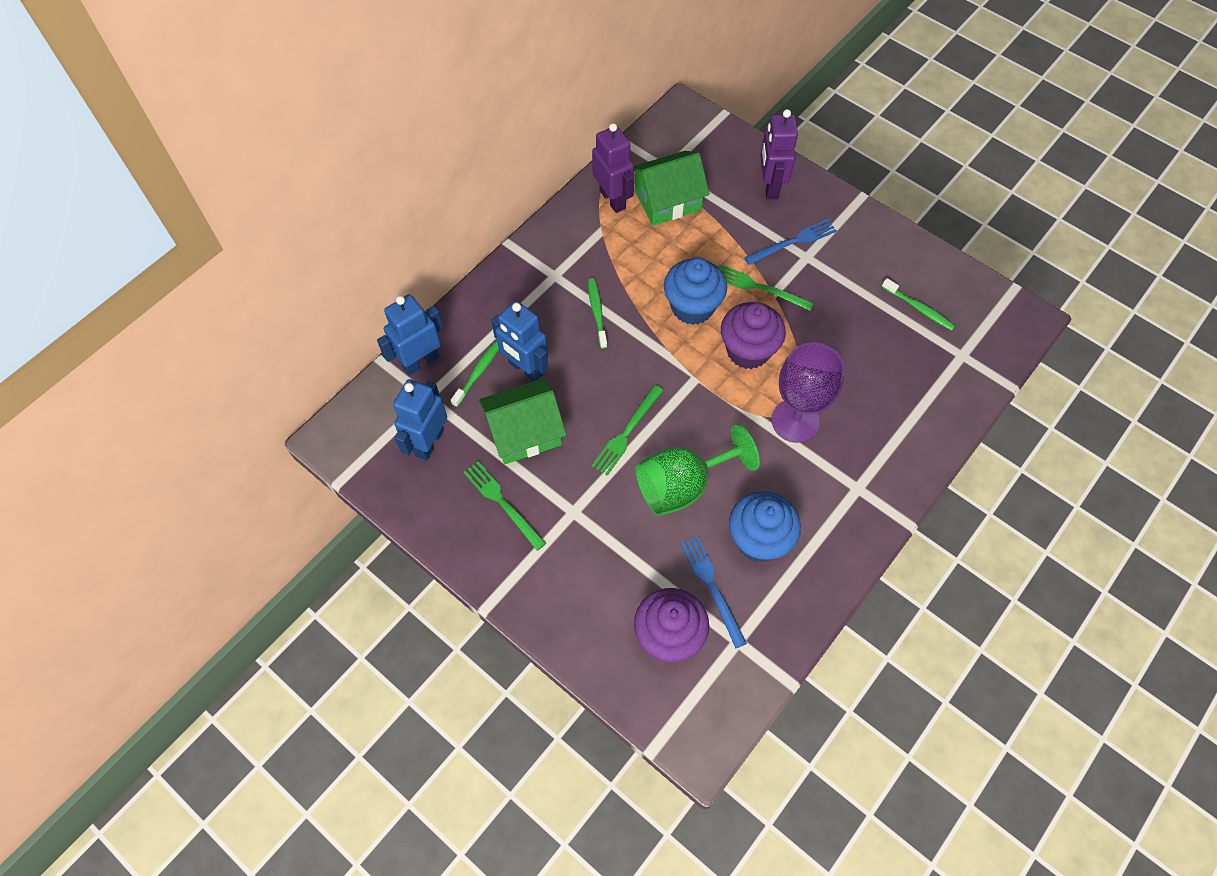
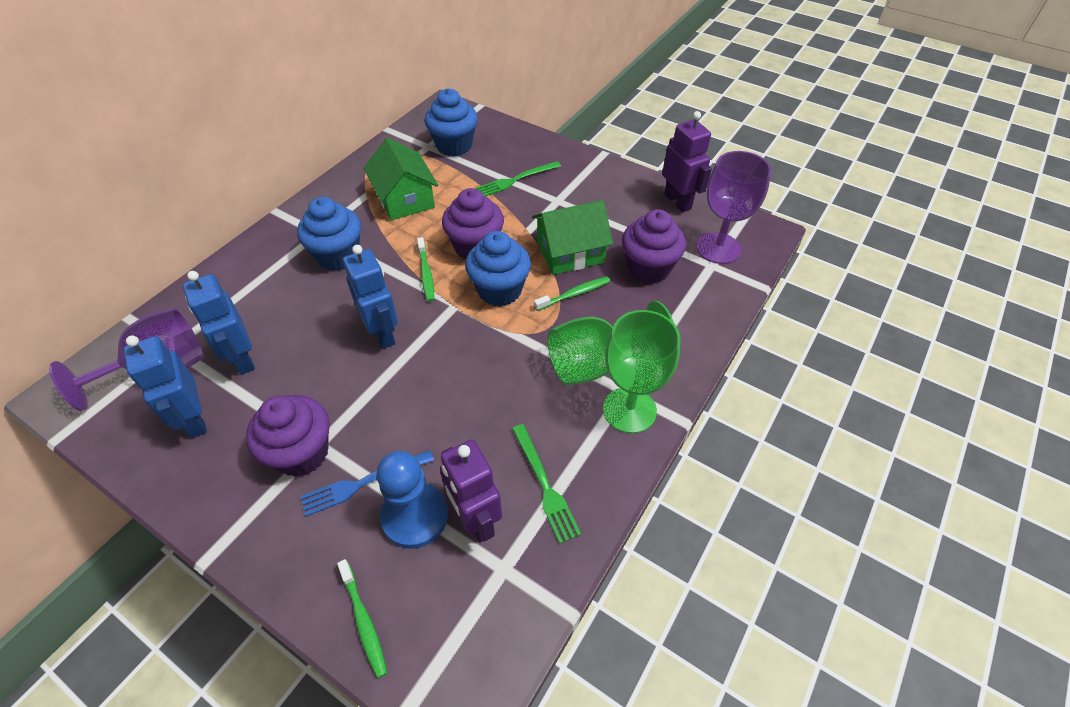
blue cupcake: 2 -> 3
blue fork: 2 -> 1
blue pawn: 0 -> 1
green fork: 3 -> 2
green goblet: 1 -> 2
purple cupcake: 2 -> 3
purple goblet: 1 -> 2

